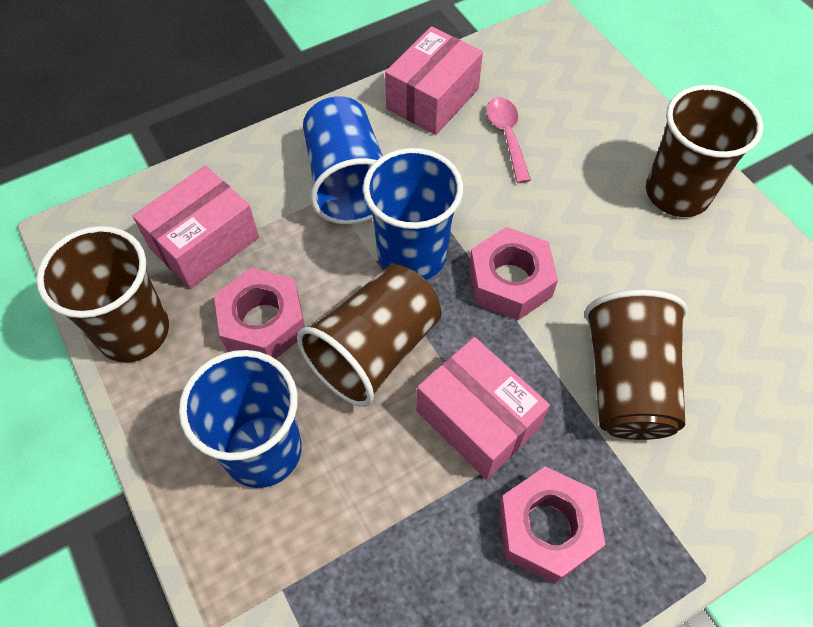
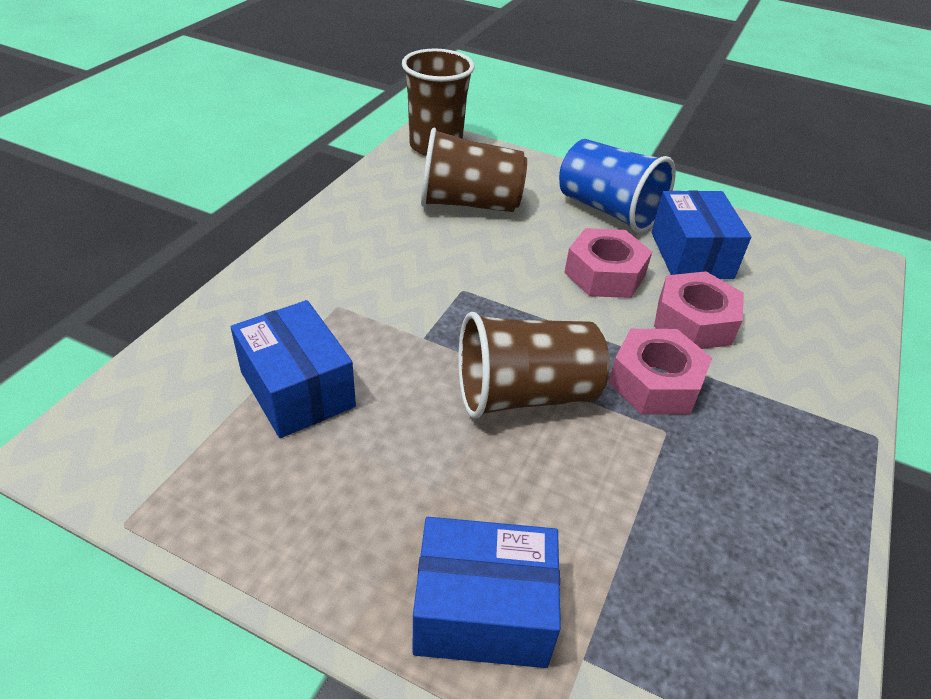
blue box: 0 -> 3
blue cup: 3 -> 1
brown cup: 4 -> 3
pink box: 3 -> 0
pink spoon: 1 -> 0

